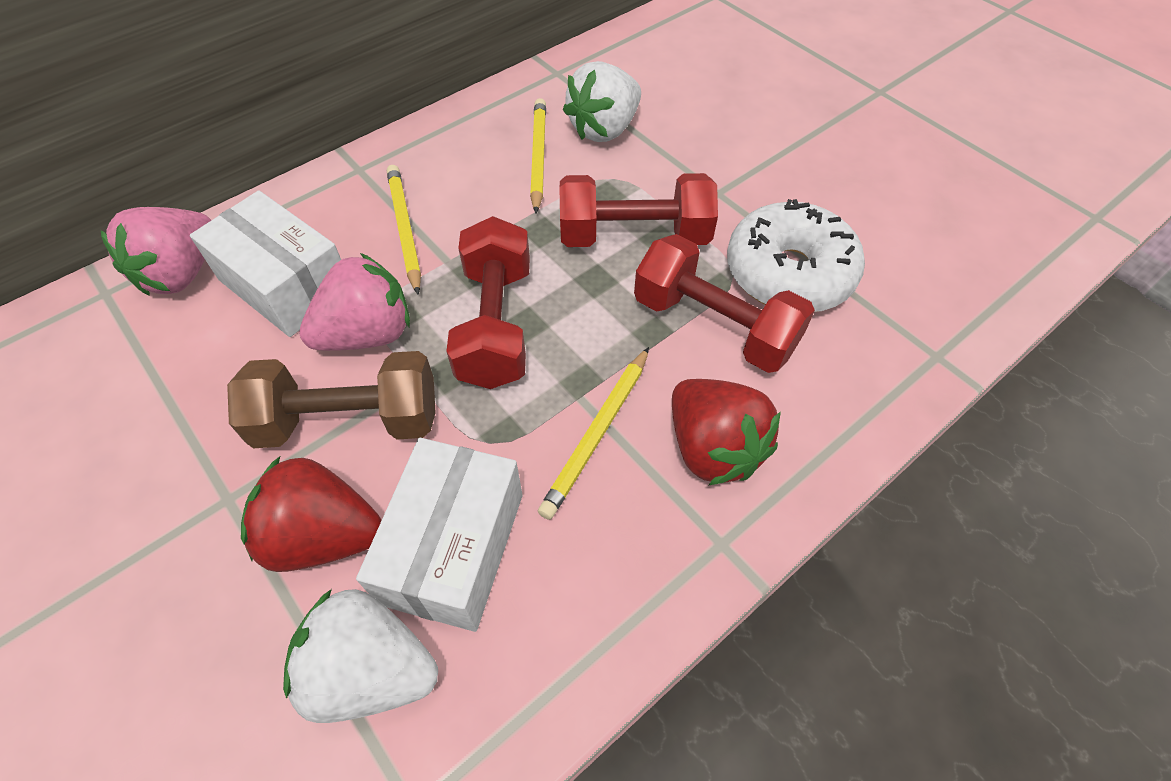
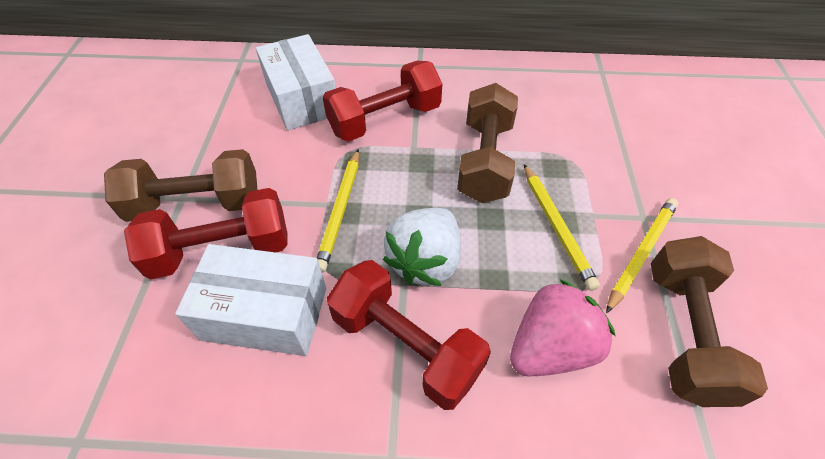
brown dumbbell: 1 -> 3
pink strawberry: 2 -> 1
red strawberry: 2 -> 0
white donut: 1 -> 0
white strawberry: 2 -> 1

